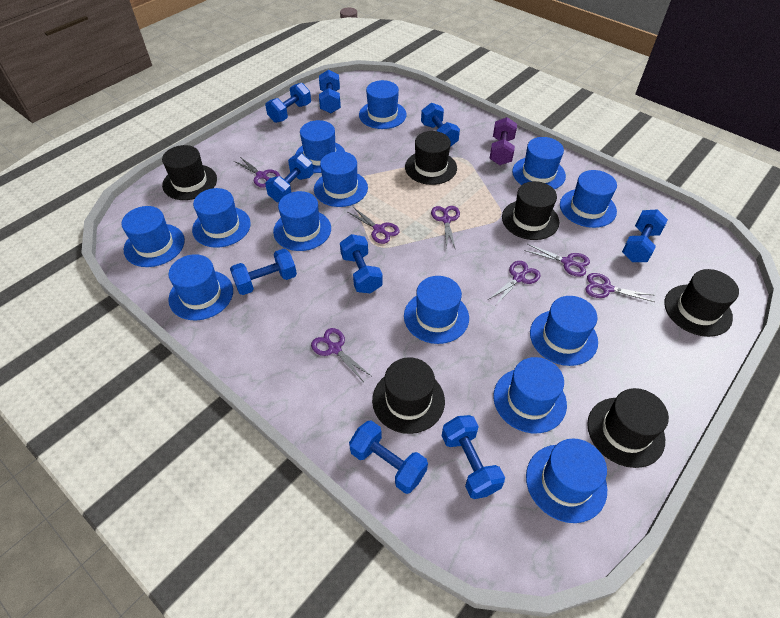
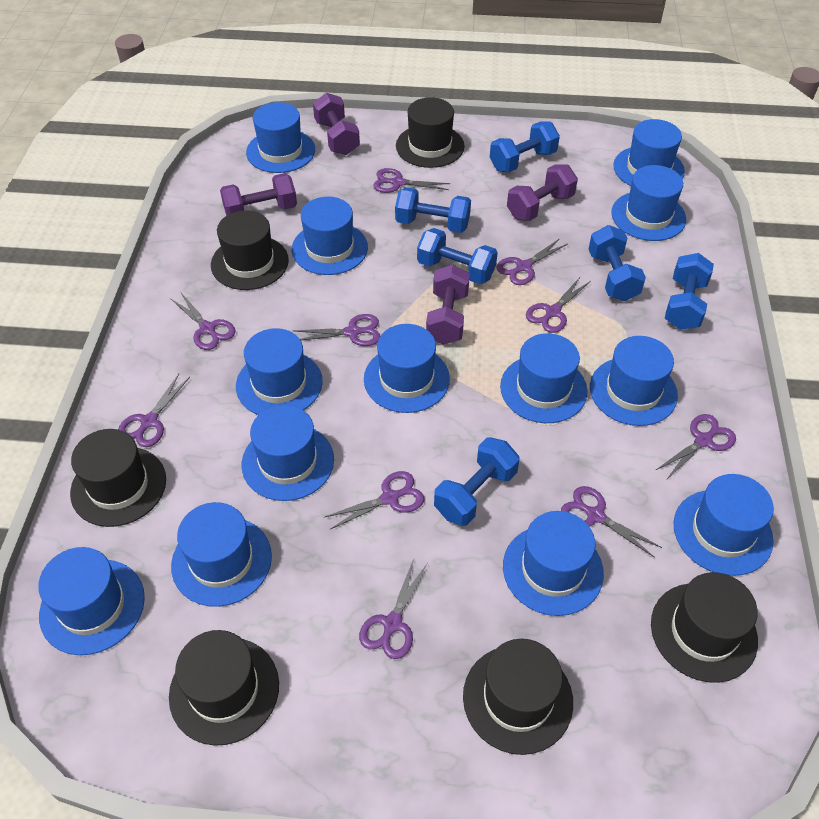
blue dumbbell: 9 -> 6
purple dumbbell: 1 -> 4
purple scissors: 7 -> 10

